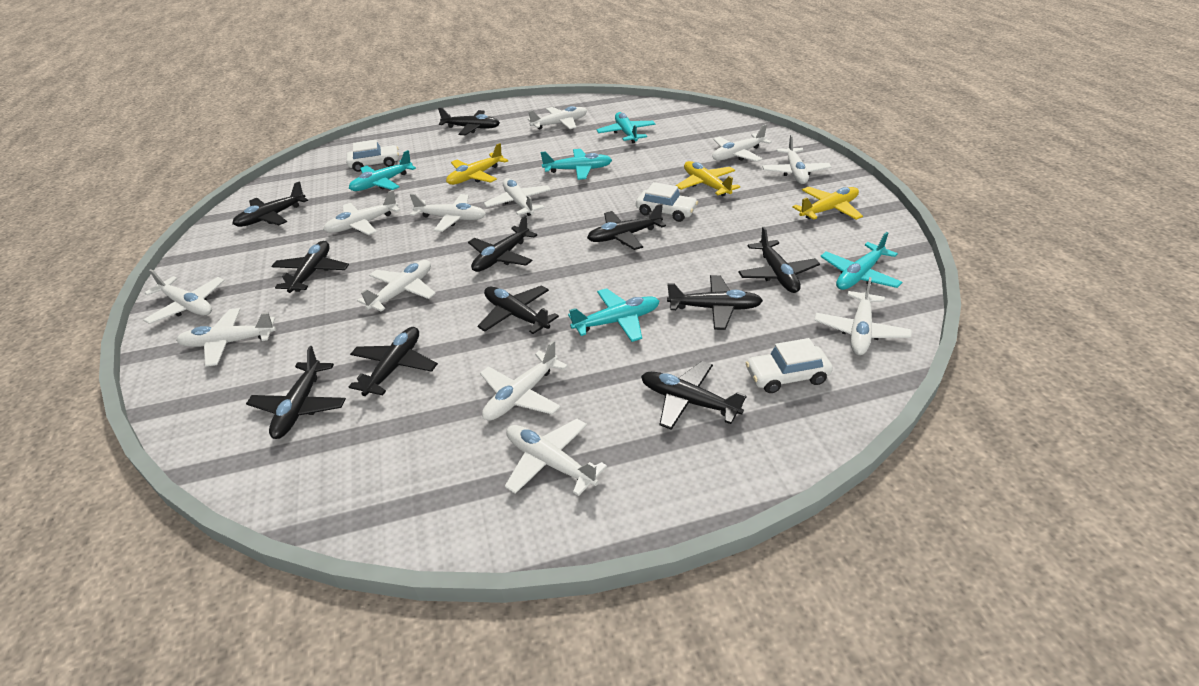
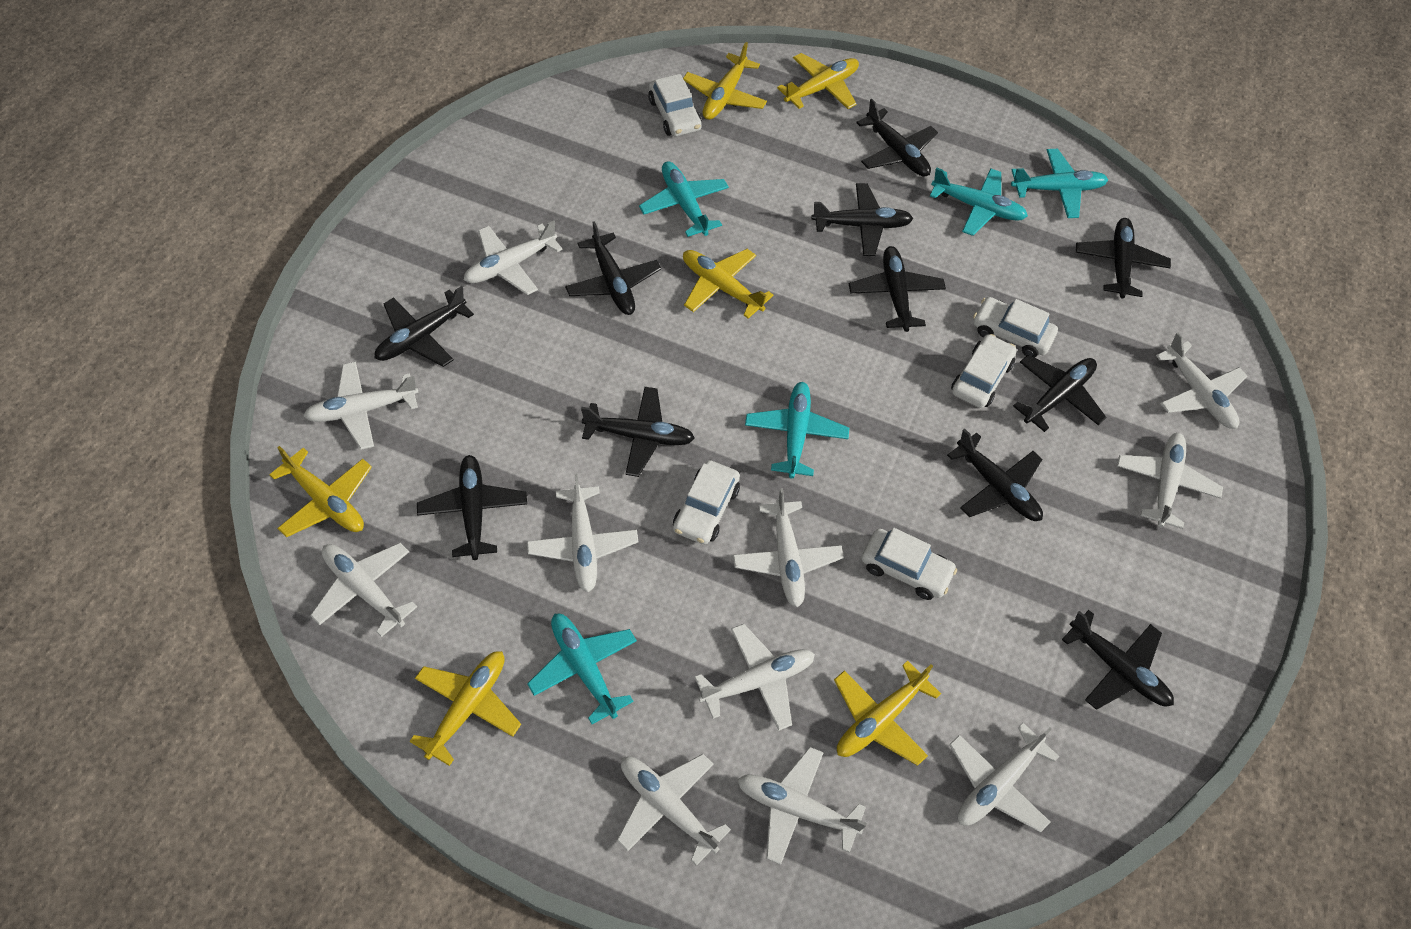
white car: 3 -> 5
white plane: 12 -> 11
yellow plane: 3 -> 6

